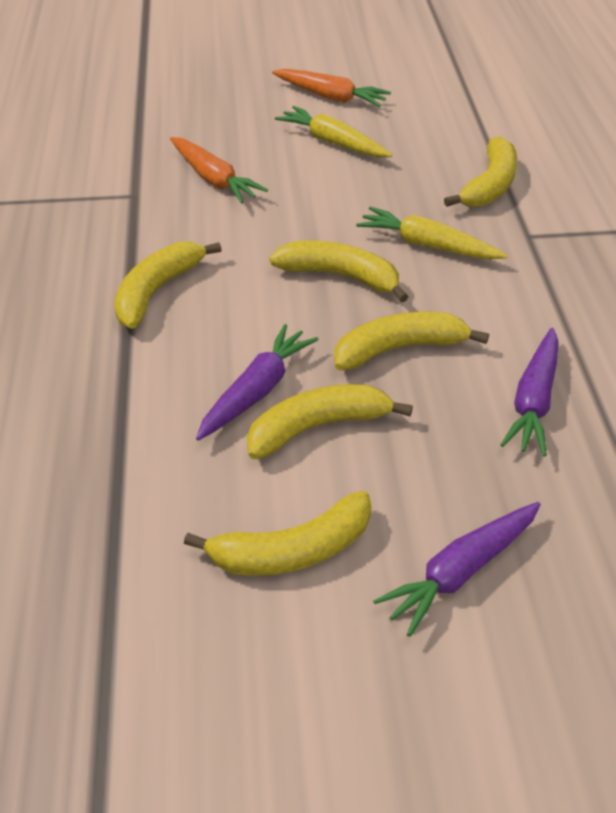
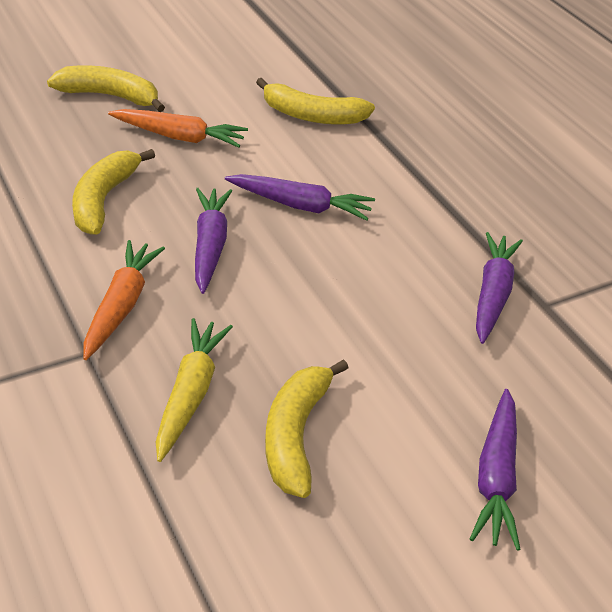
purple carrot: 3 -> 4
yellow banana: 6 -> 4
yellow carrot: 2 -> 1

